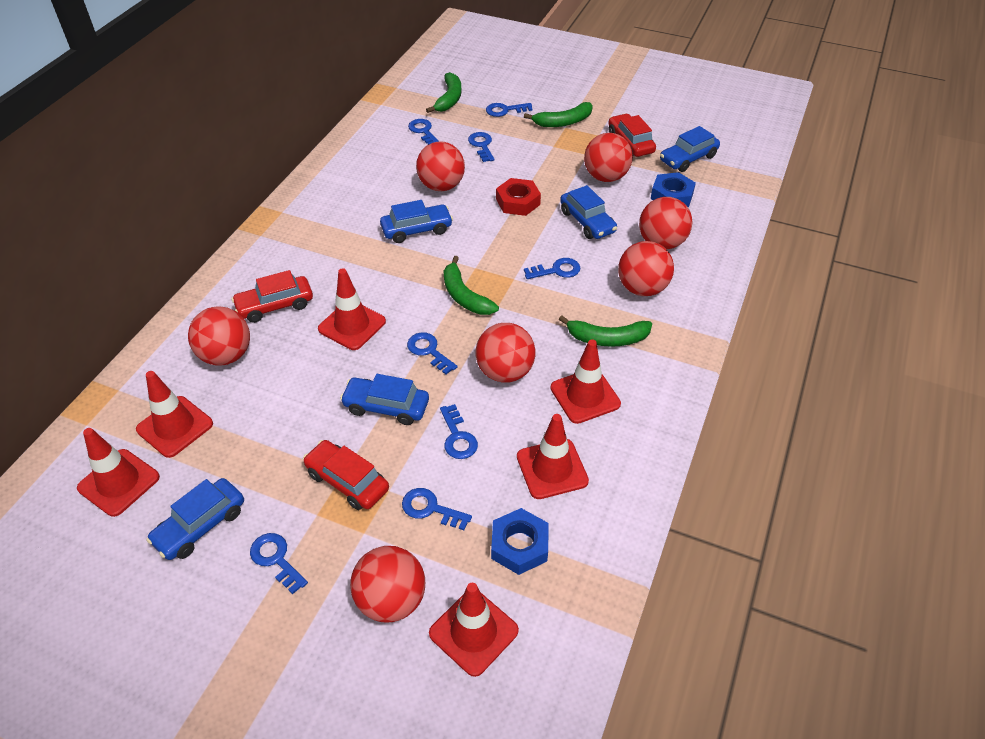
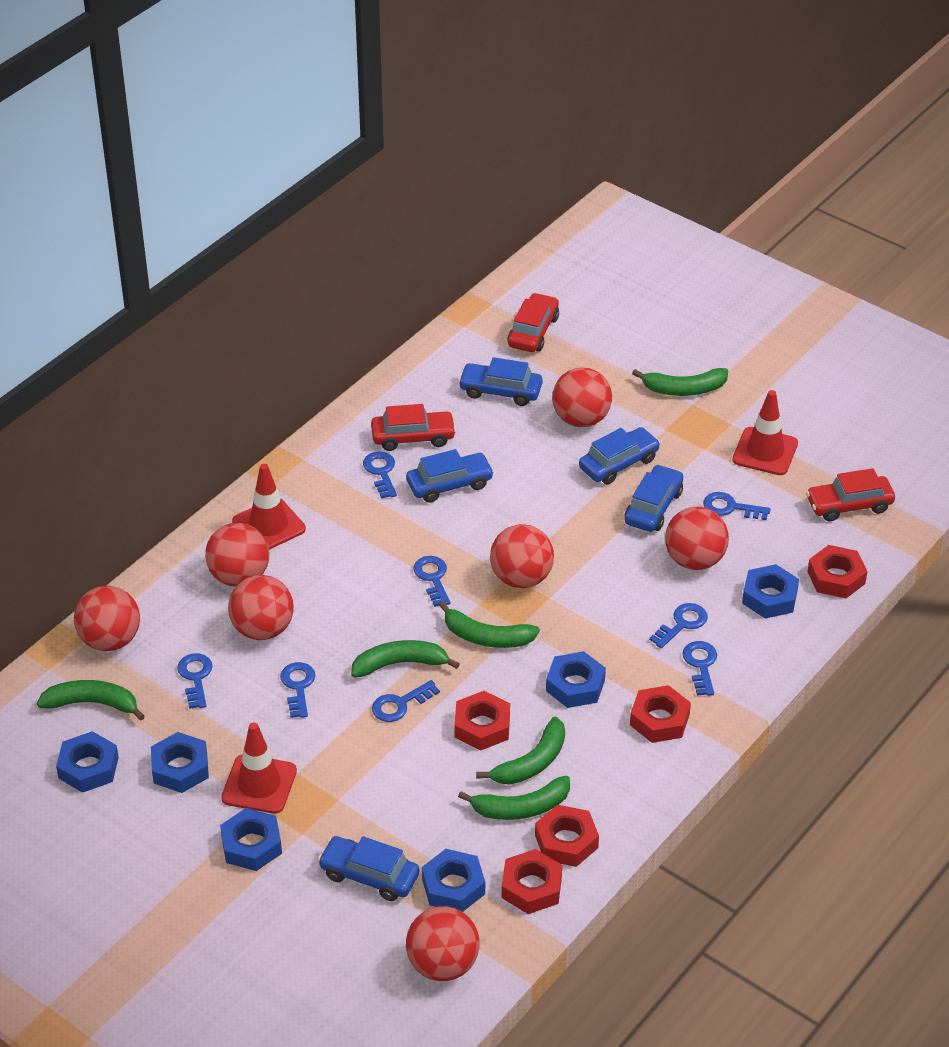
blue nut: 2 -> 6
green banana: 4 -> 6
red nut: 1 -> 5
red traffic cone: 6 -> 3

